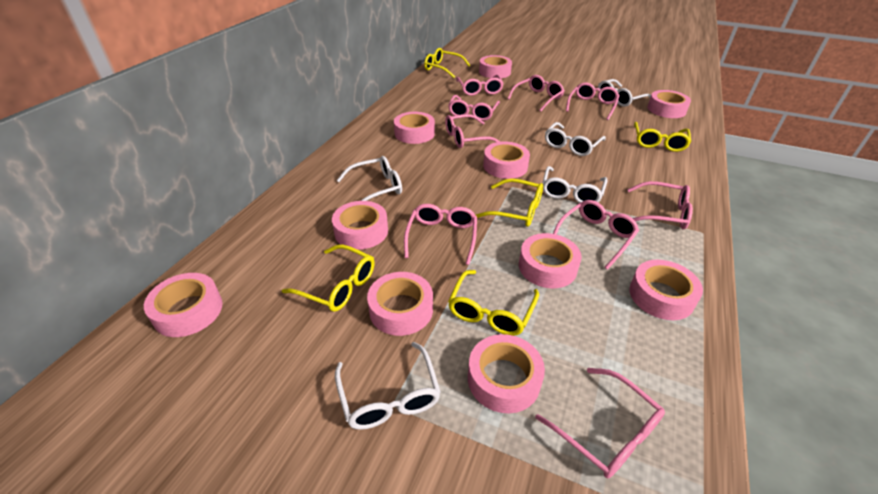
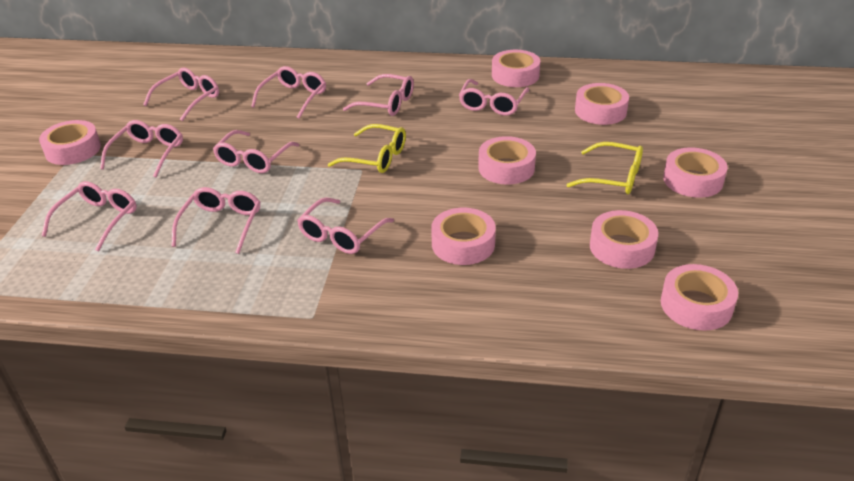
pink tape: 10 -> 8
white glasses: 5 -> 0
yellow glasses: 5 -> 2

